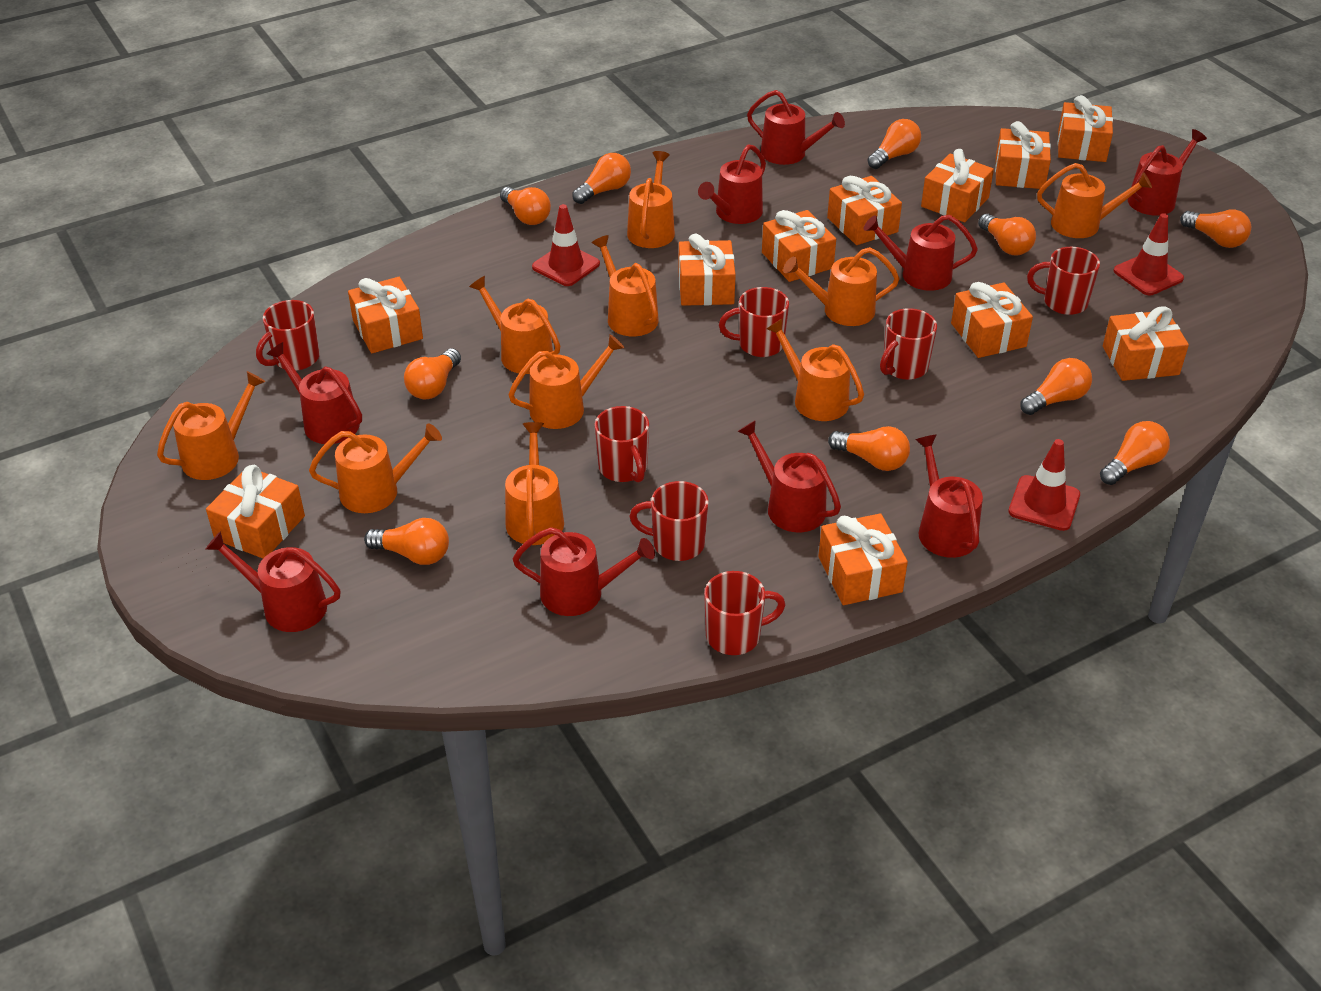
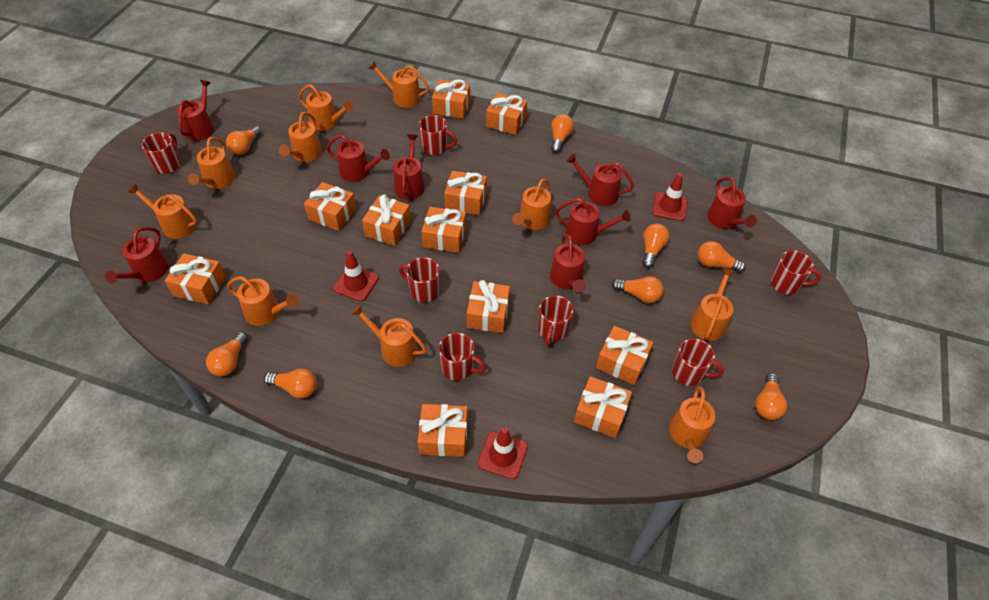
orange light bulb: 10 -> 8
red watering can: 9 -> 8

